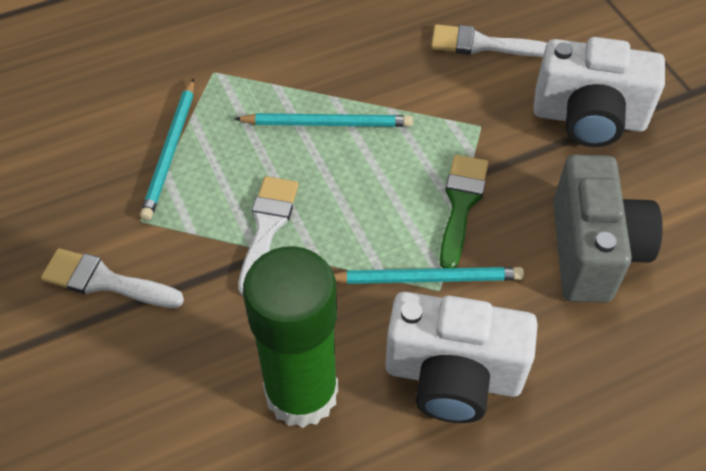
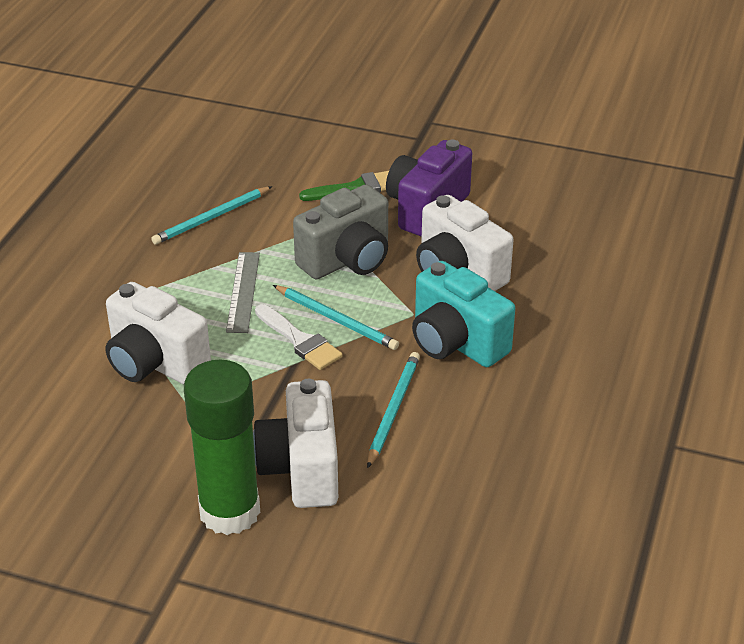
grey ruler: 0 -> 1
purple camera: 0 -> 1
turquoise camera: 0 -> 1
white brush: 3 -> 1
white camera: 2 -> 3

